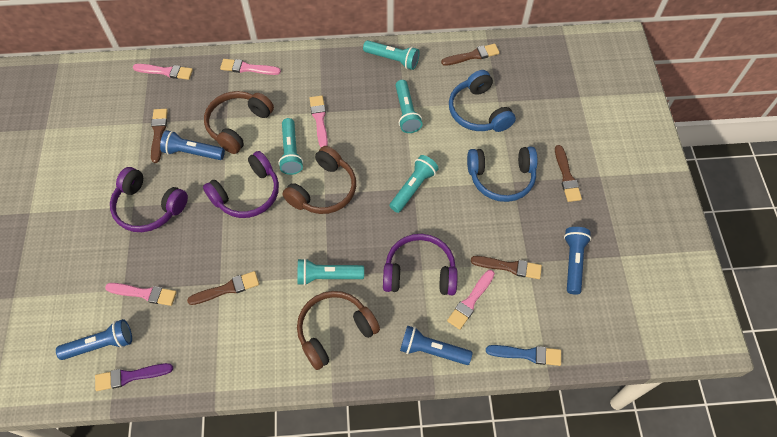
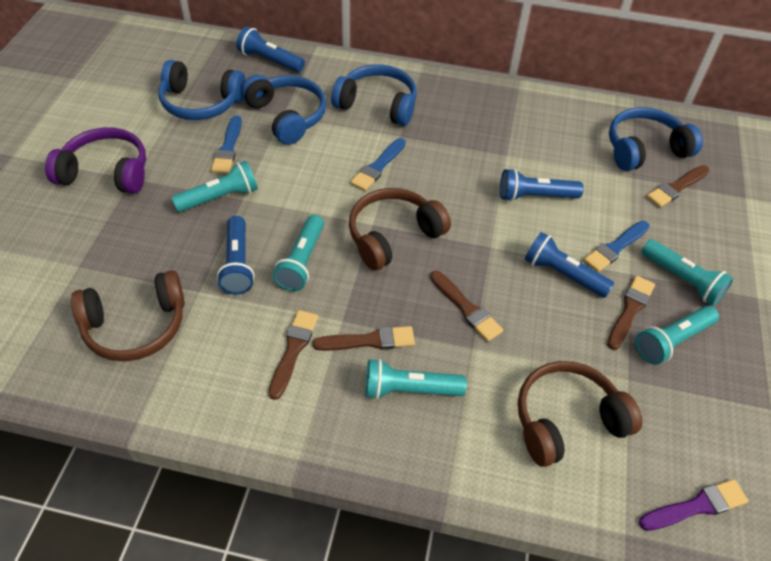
blue brush: 1 -> 3
blue headphones: 2 -> 4
pink brush: 5 -> 0
purple headphones: 3 -> 1

